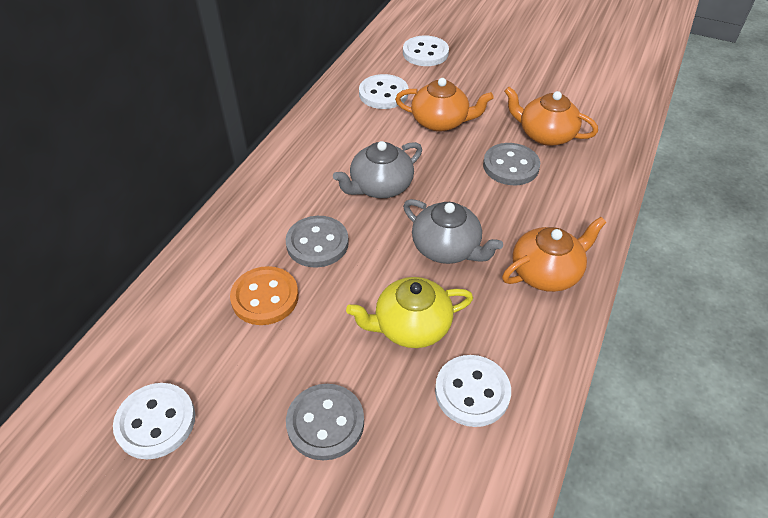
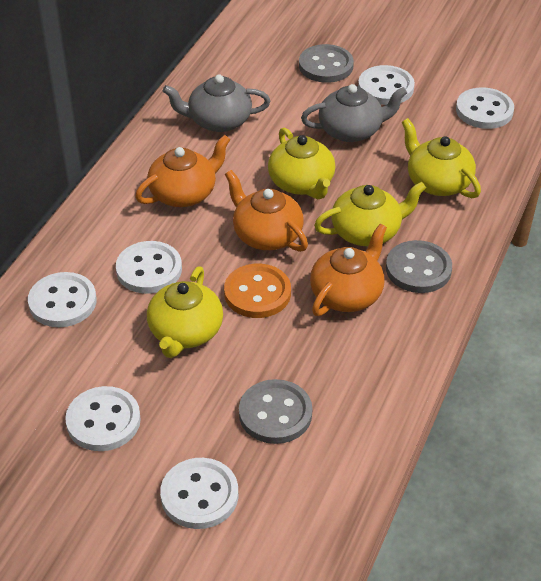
white button: 4 -> 6
yellow teapot: 1 -> 4

